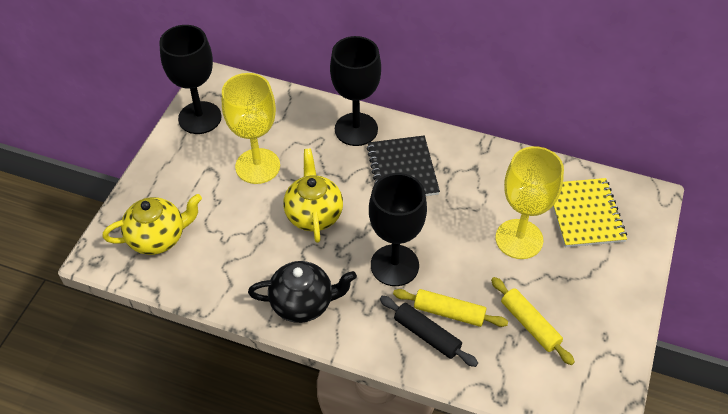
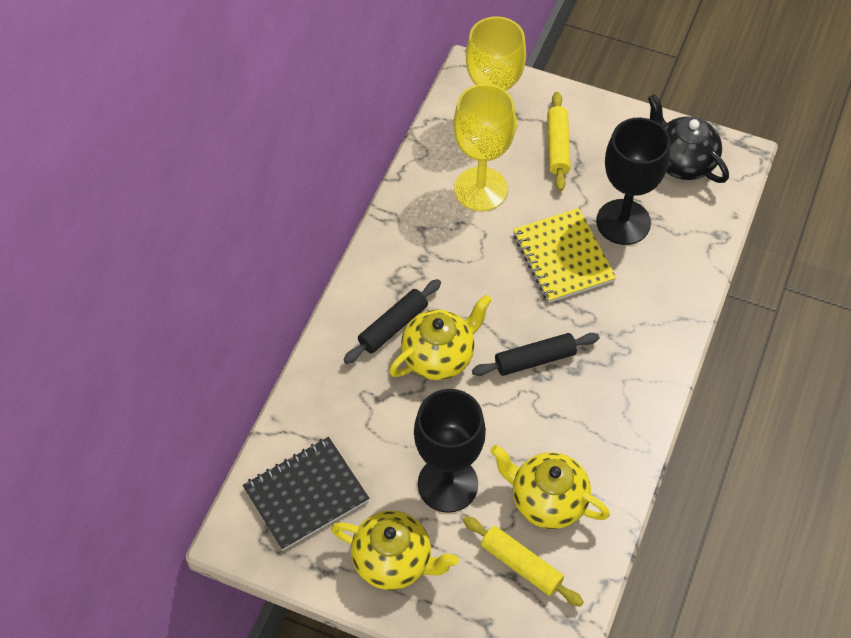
black goblet: 3 -> 2
black rolling pin: 1 -> 2
yellow teapot: 2 -> 3

